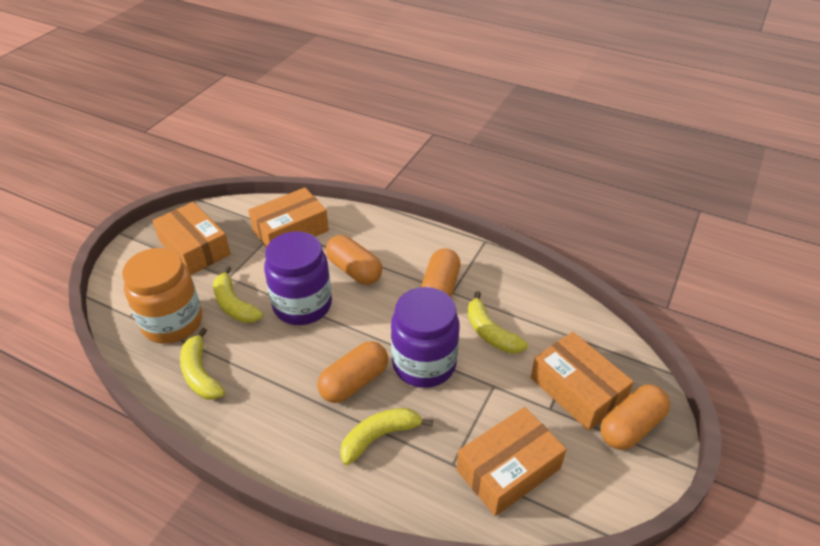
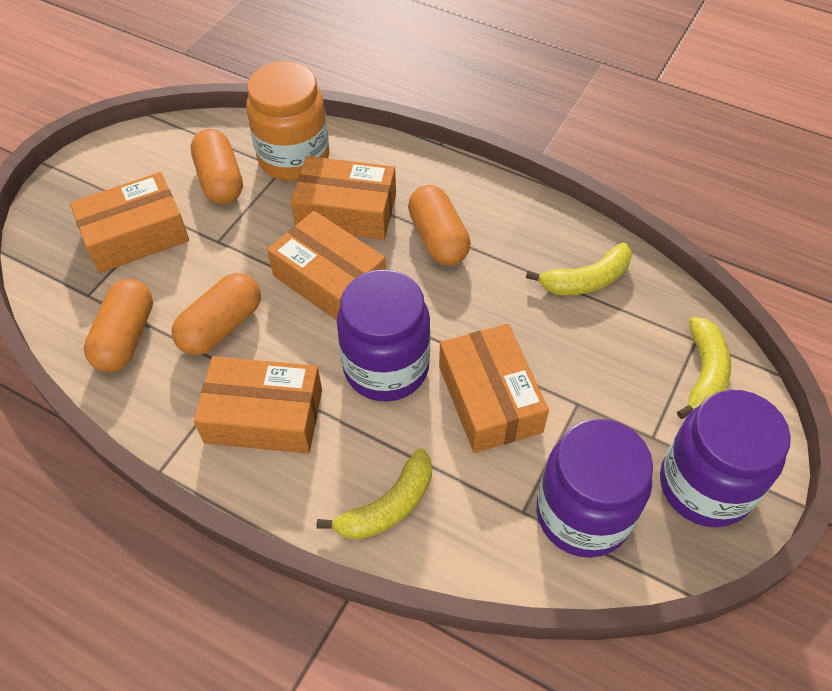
orange box: 4 -> 5
purple jar: 2 -> 3
yellow banana: 4 -> 3

